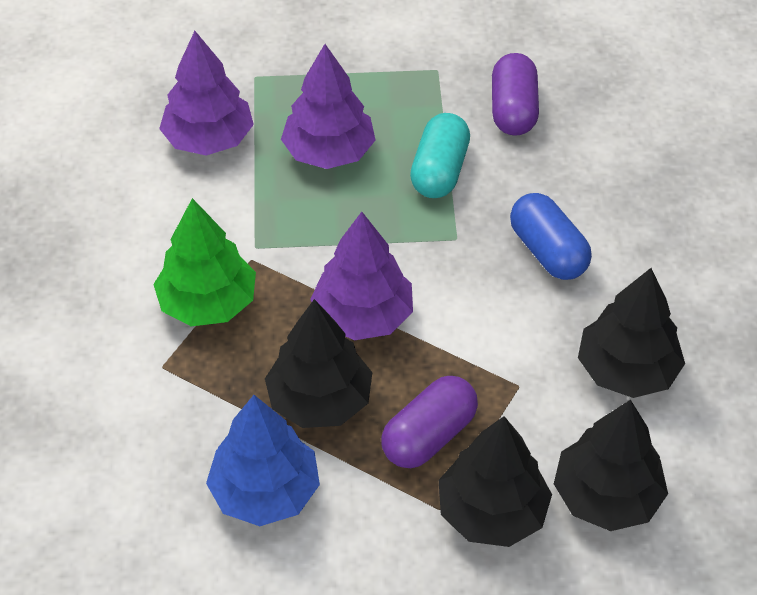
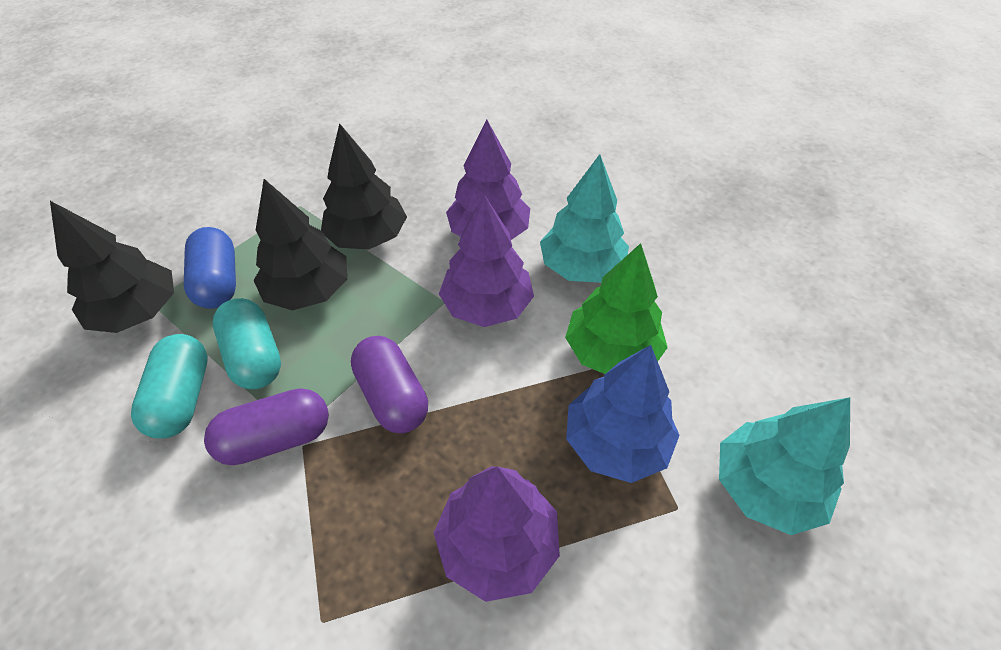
black tree: 4 -> 3
turquoise capsule: 1 -> 2
turquoise tree: 0 -> 2

